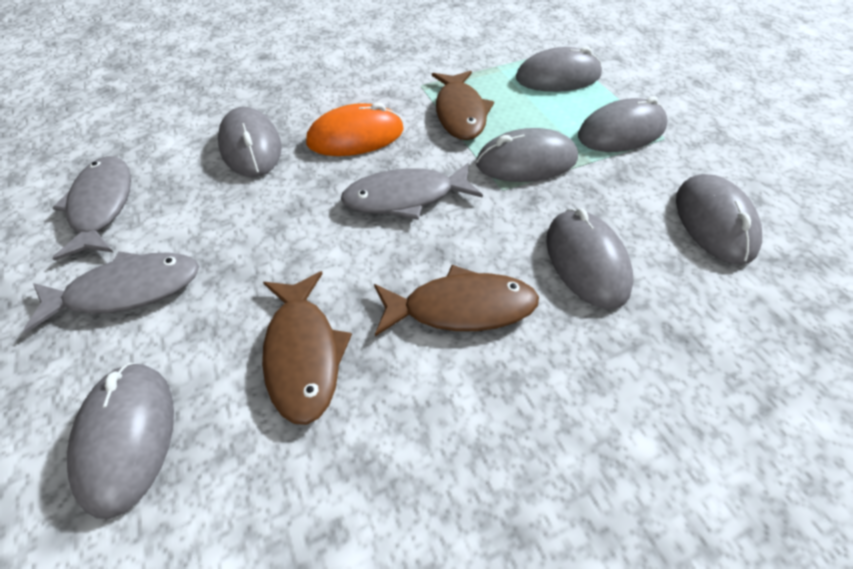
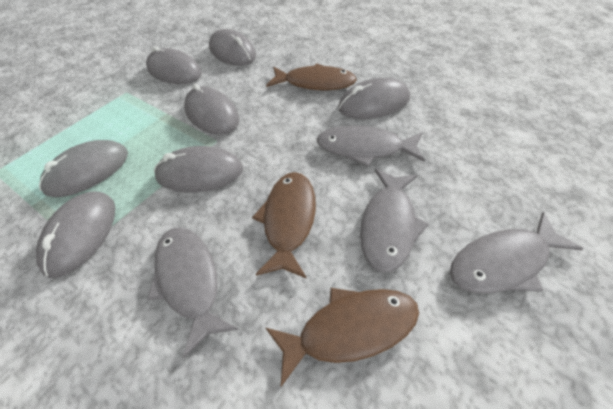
grey fish: 3 -> 4
orange mouse: 1 -> 0

